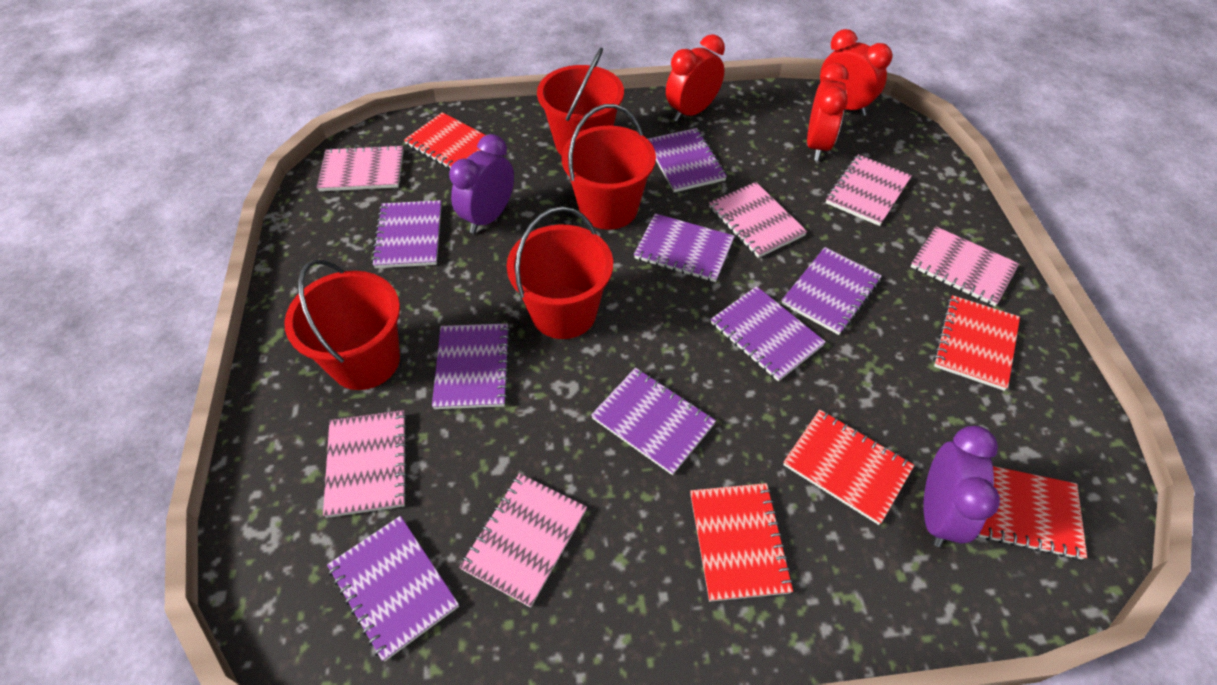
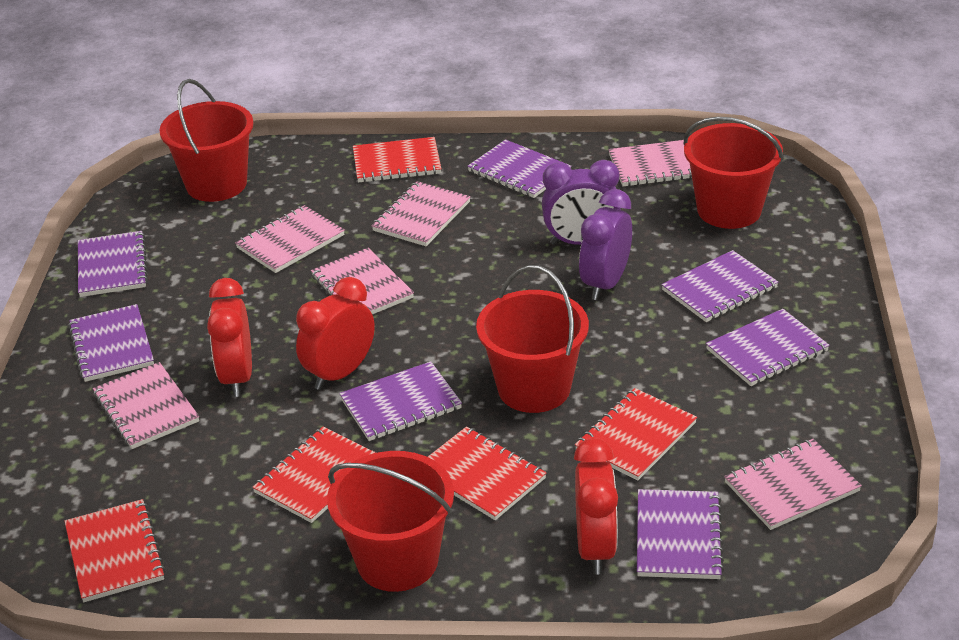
purple notebook: 8 -> 7

